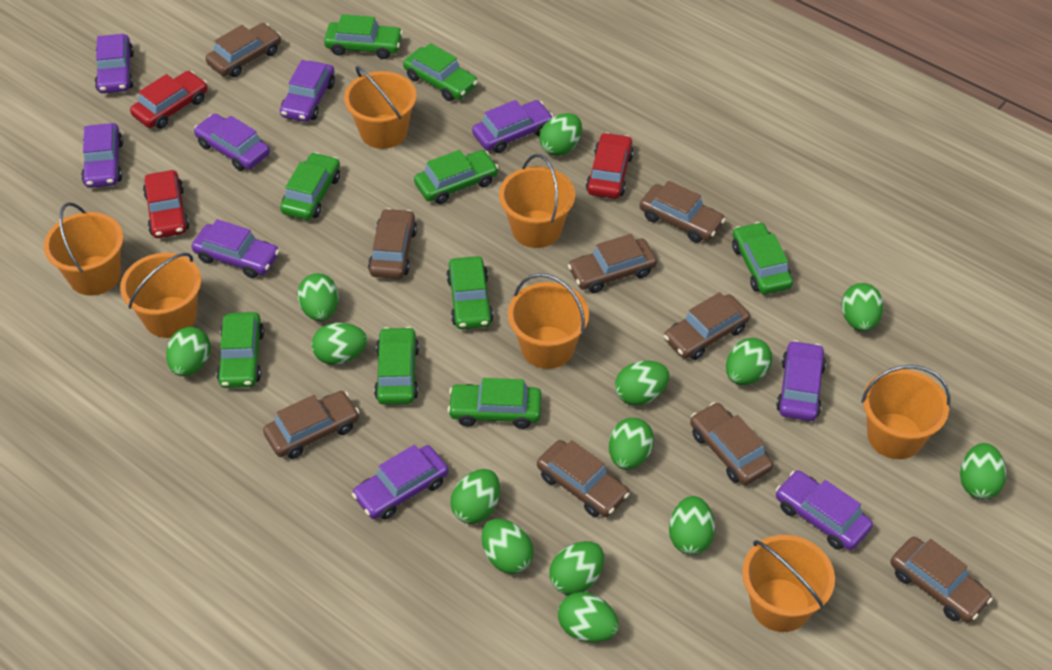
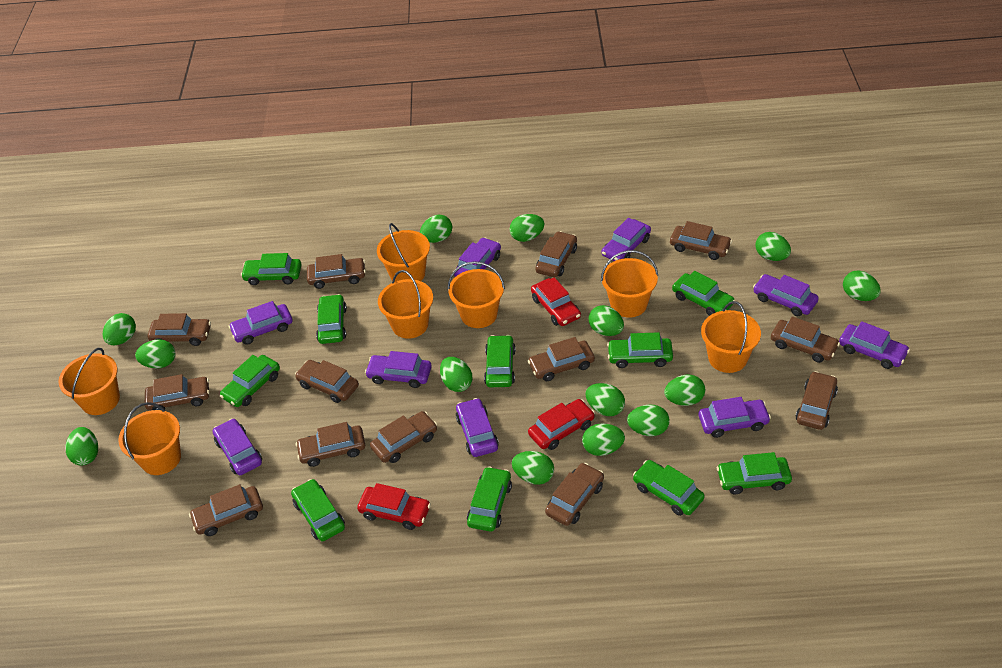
brown car: 9 -> 13
green car: 9 -> 10

